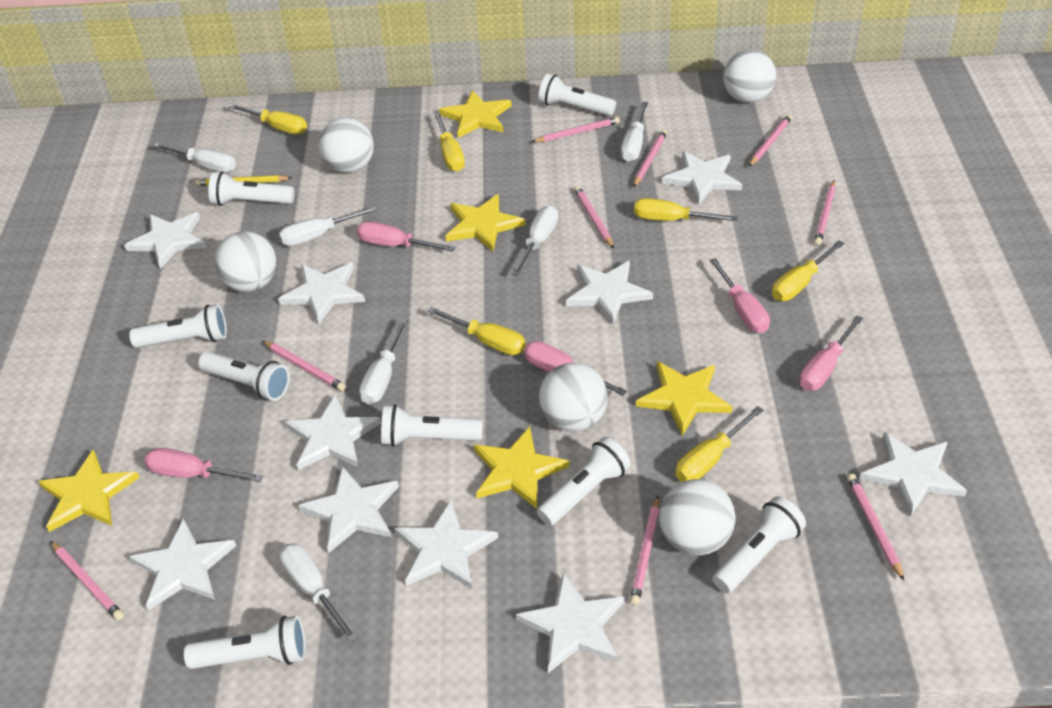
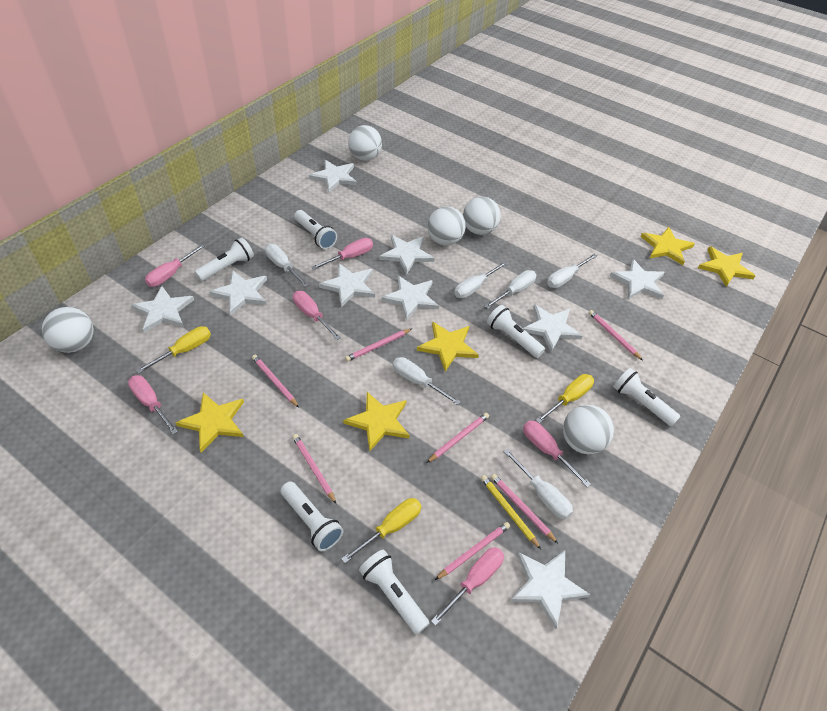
pink pencil: 9 -> 7
pink screwdriver: 5 -> 6
white flashlight: 8 -> 6
white star: 10 -> 9
yellow screwdriver: 6 -> 3

